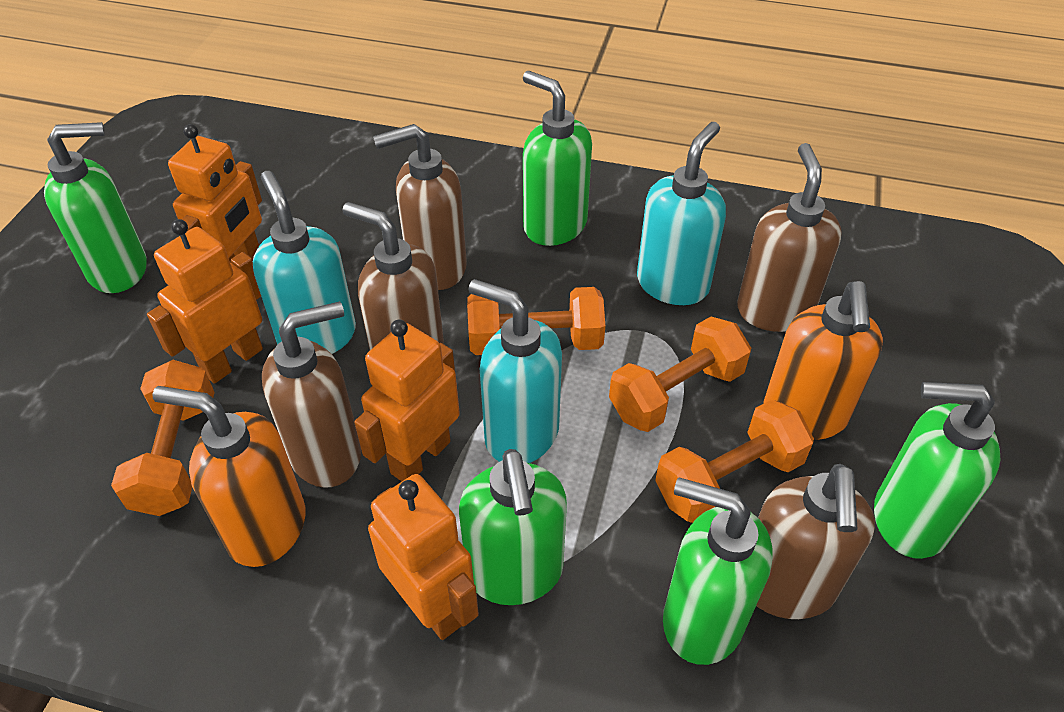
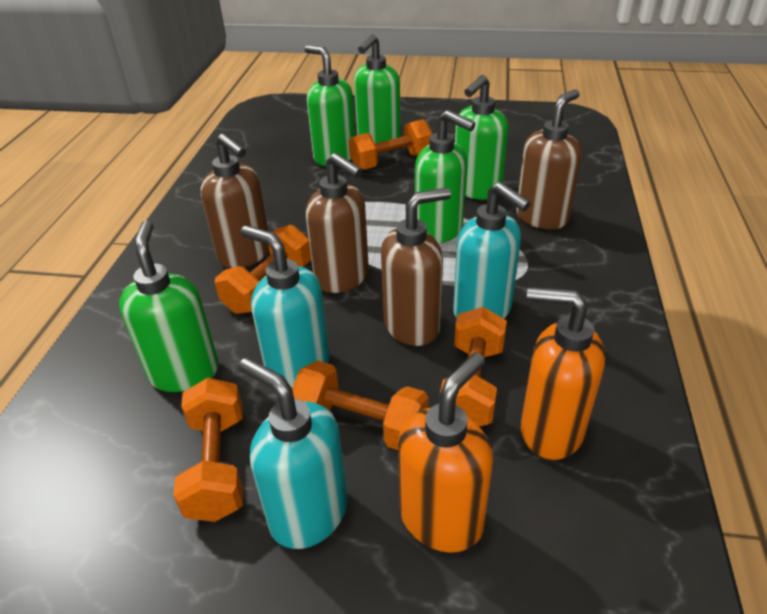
brown soap dispenser: 5 -> 4
orange dumbbell: 4 -> 5
orange robot: 4 -> 0

